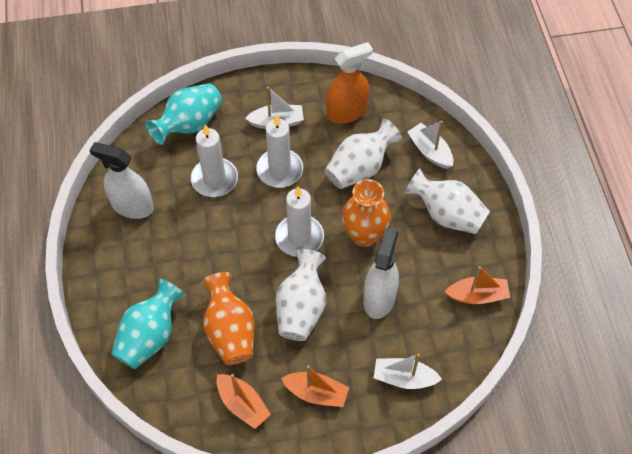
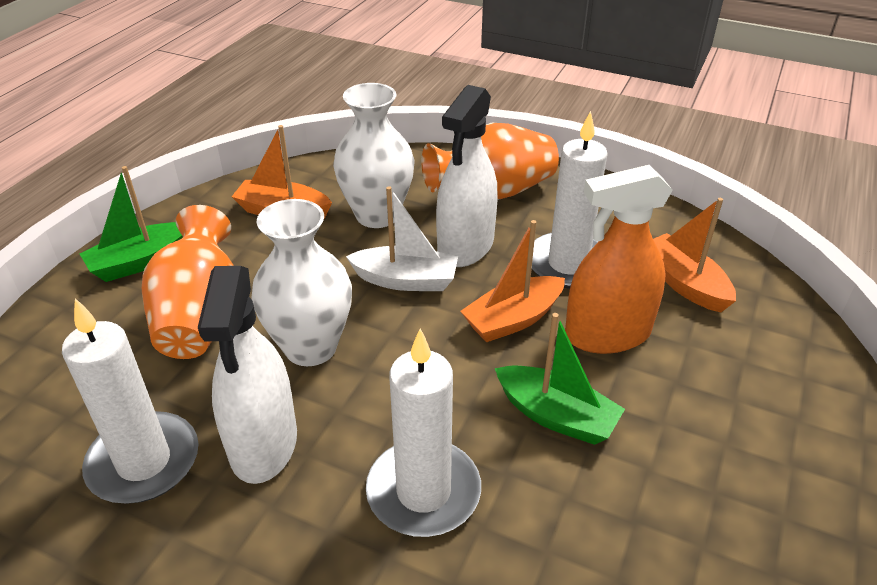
green boat: 0 -> 2
turquoise vase: 2 -> 0
white boat: 3 -> 1
white vase: 3 -> 2

